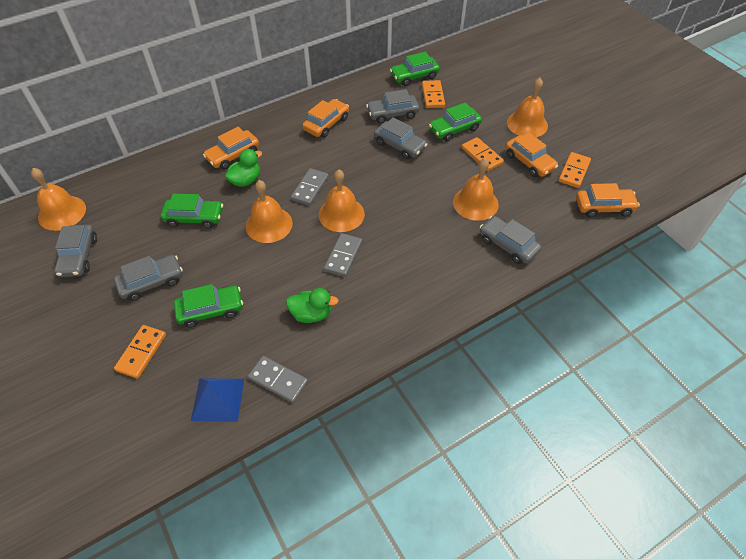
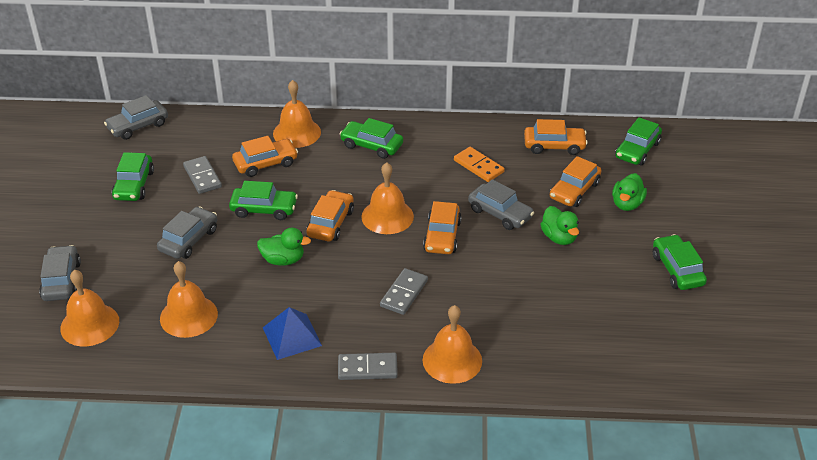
green car: 4 -> 5
green duck: 2 -> 3
grey car: 5 -> 4
orange car: 4 -> 5
orange domino: 4 -> 1

